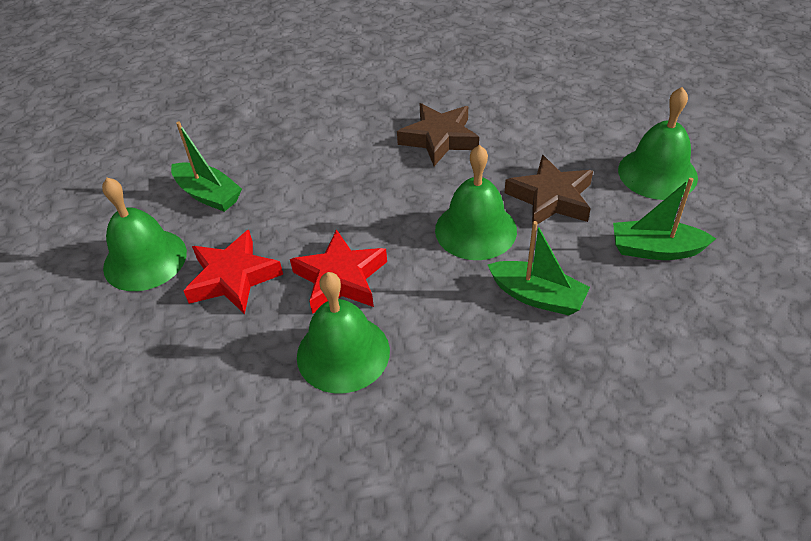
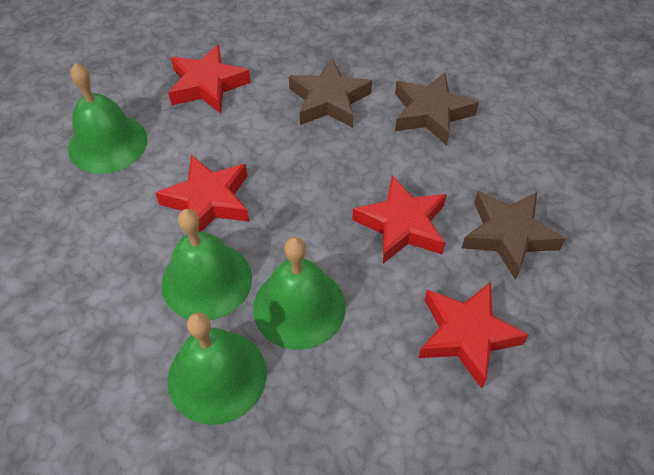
brown star: 2 -> 3
green boat: 3 -> 0
red star: 2 -> 4

